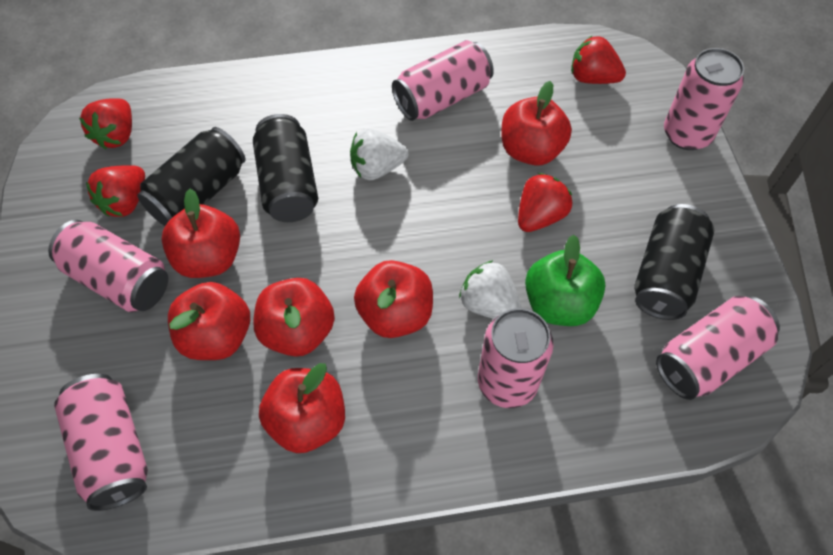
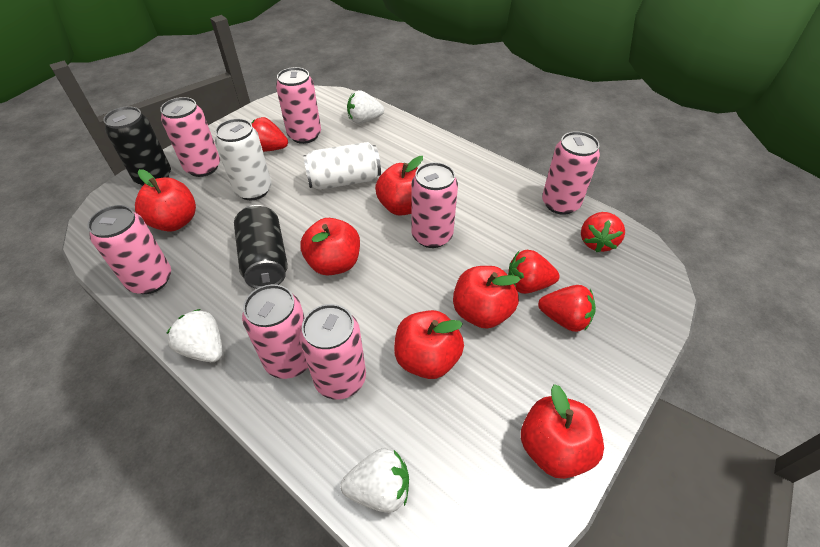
black can: 3 -> 2
green apple: 1 -> 0
pink can: 6 -> 7
white can: 0 -> 2
white strawberry: 2 -> 3

